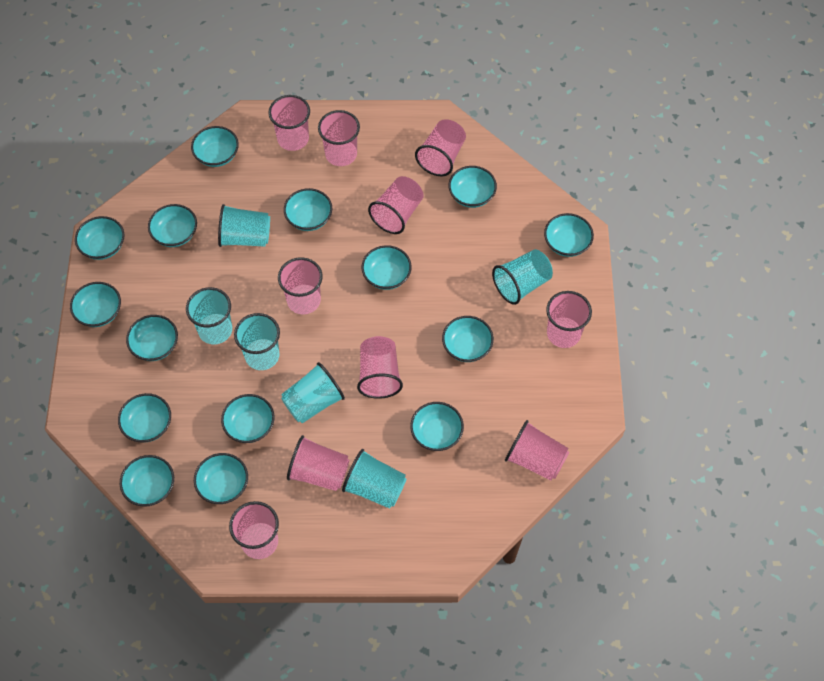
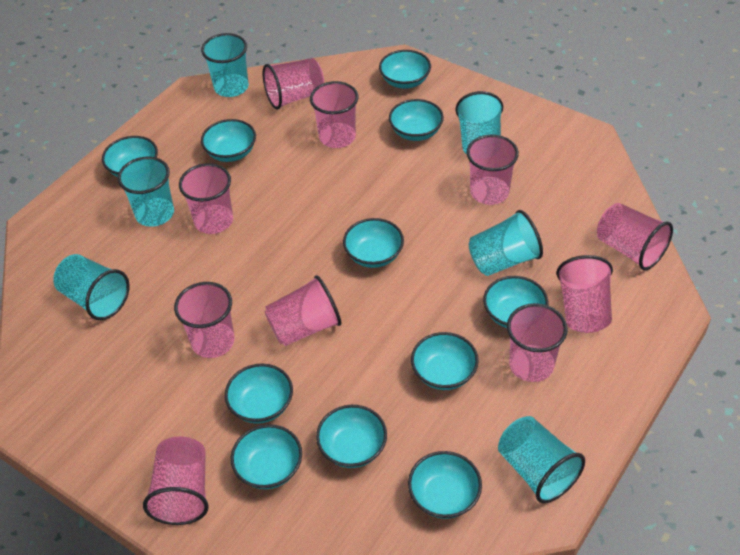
turquoise bowl: 15 -> 11

